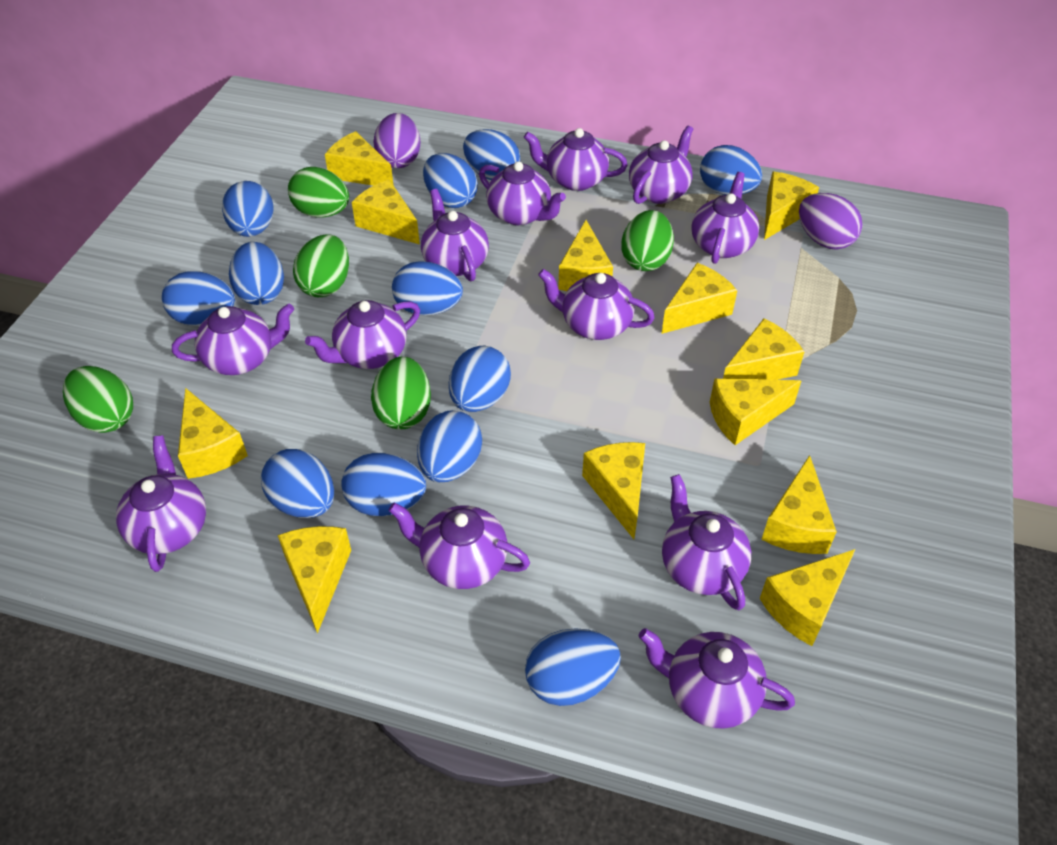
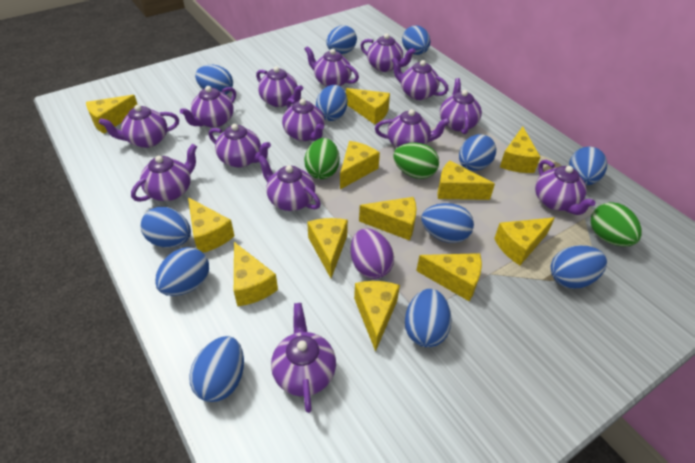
green egg: 5 -> 3
purple egg: 2 -> 1
purple teapot: 12 -> 14

